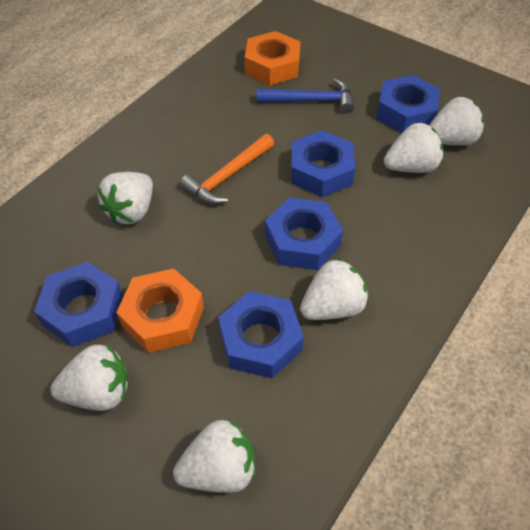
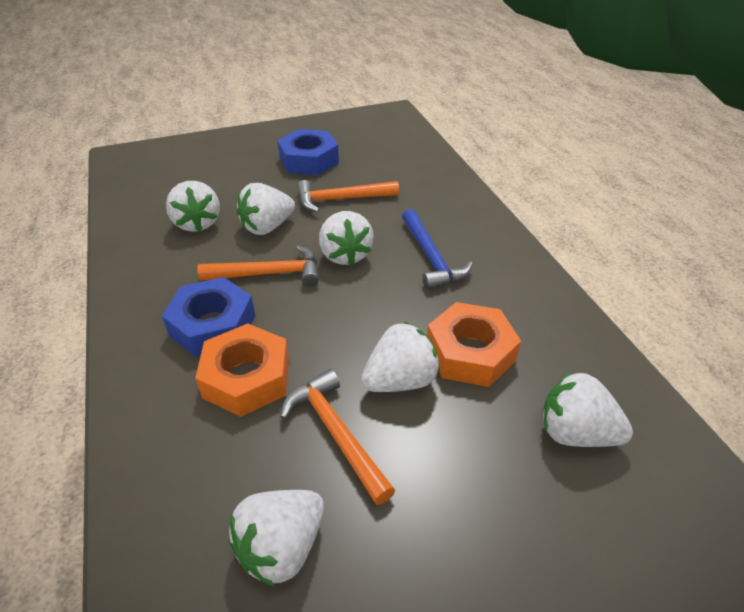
blue nut: 5 -> 2
orange hammer: 1 -> 3

